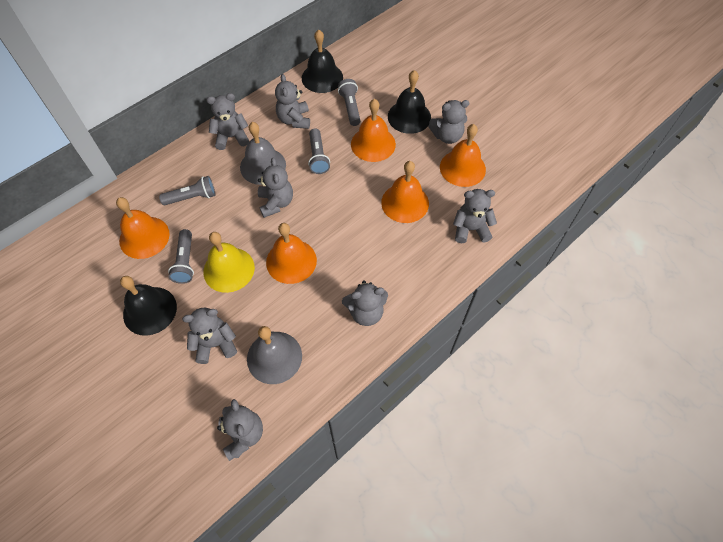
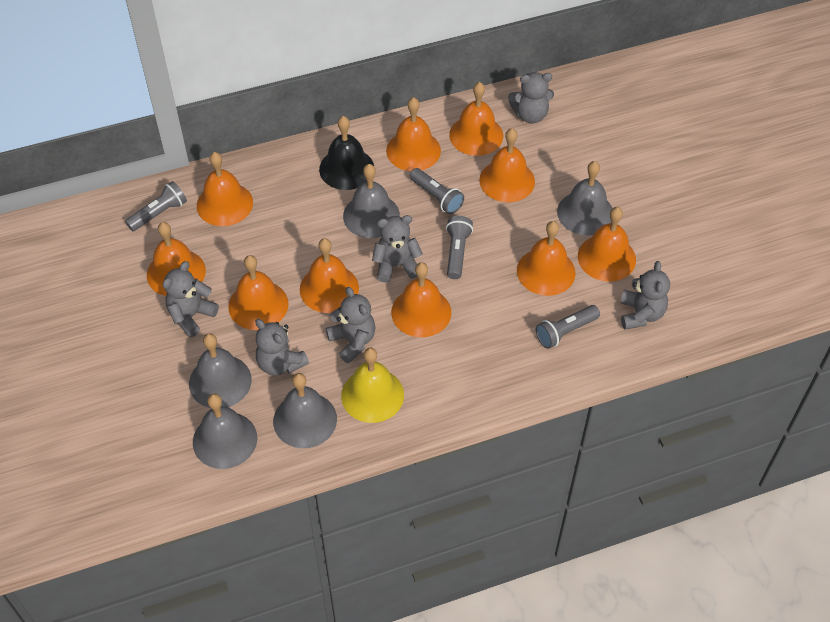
black bell: 3 -> 1
grey bell: 2 -> 5
grey teddy bear: 8 -> 6
orange bell: 5 -> 10

